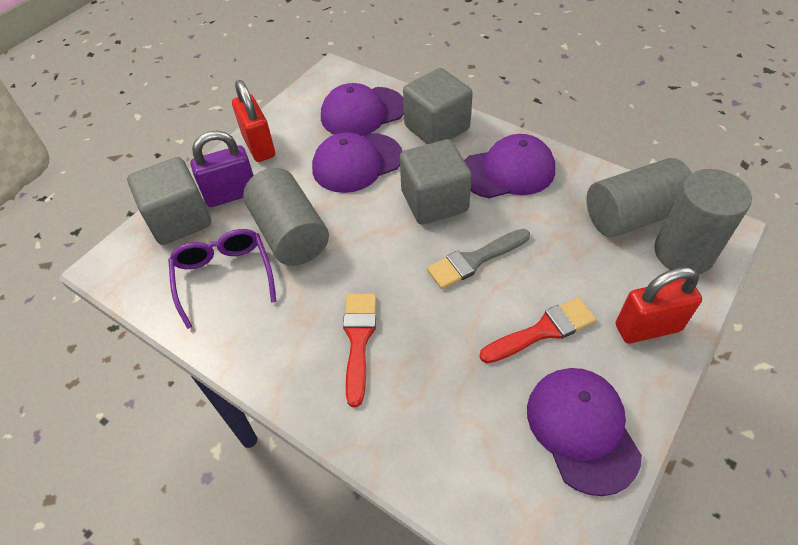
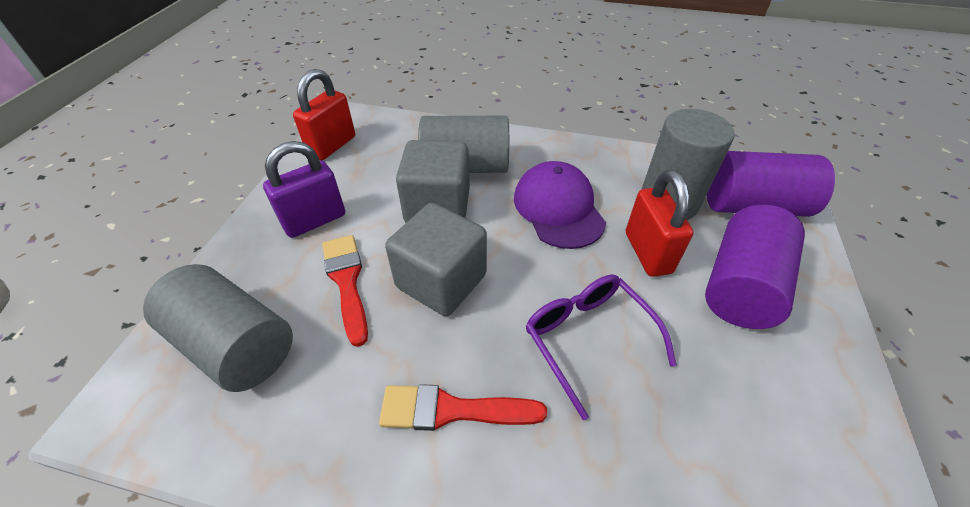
grey brush: 1 -> 0
grey cube: 3 -> 2
purple cap: 4 -> 1
purple cylinder: 0 -> 2

